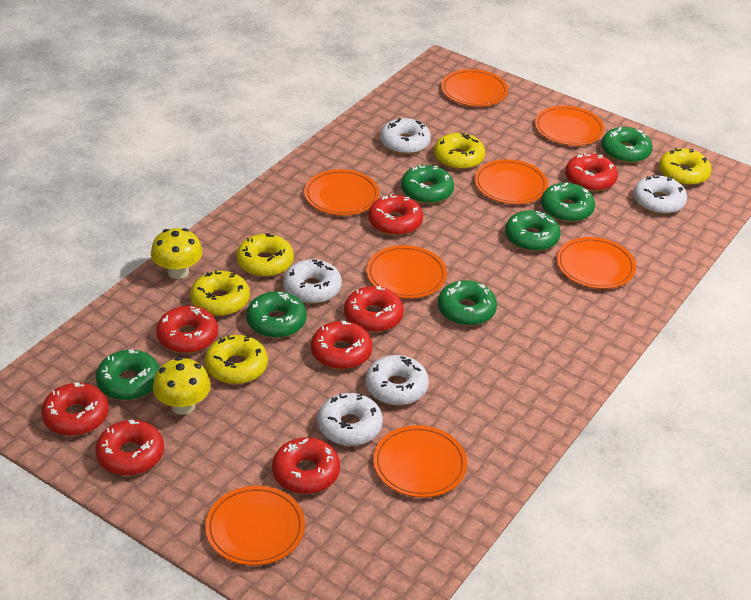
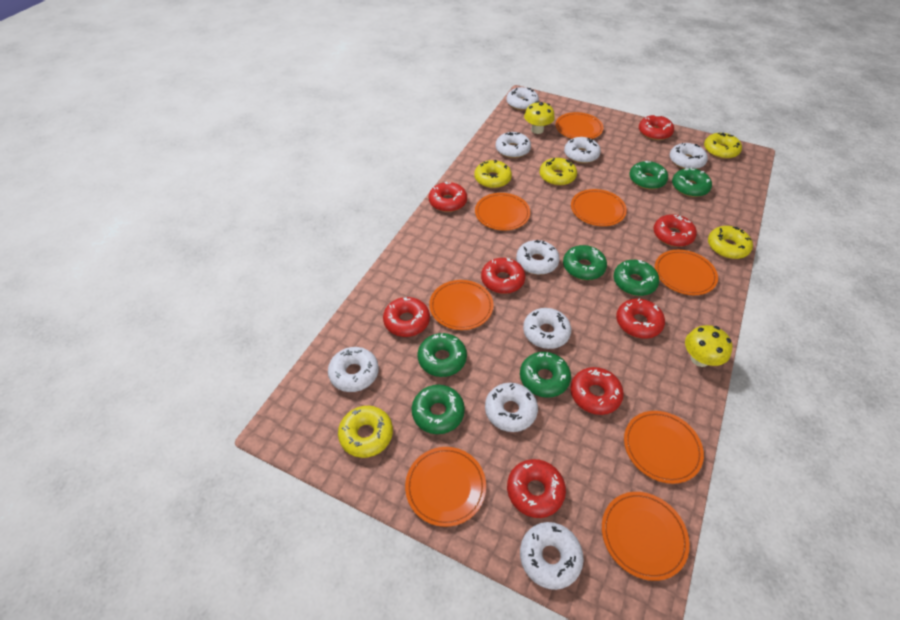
white donut: 5 -> 9

